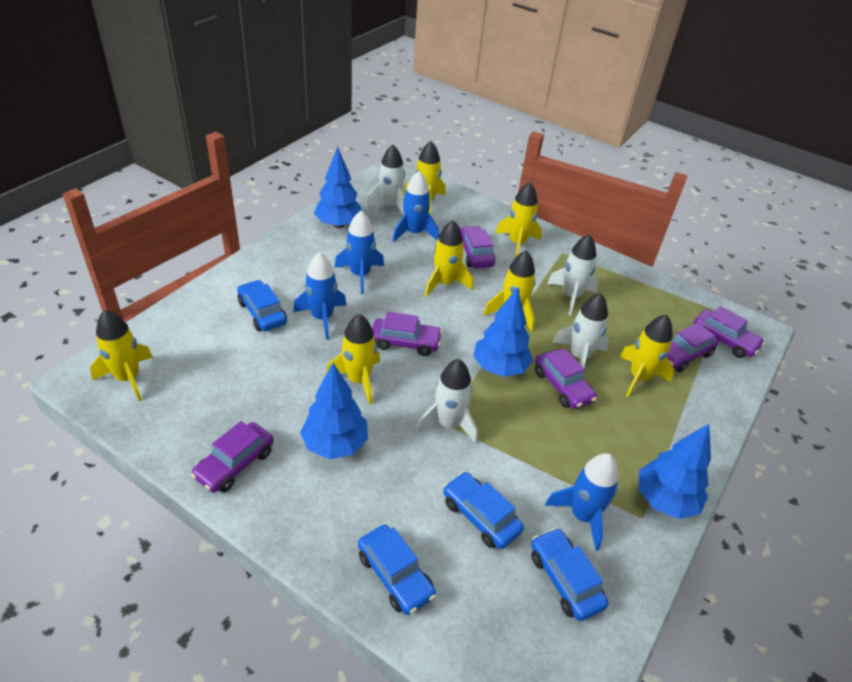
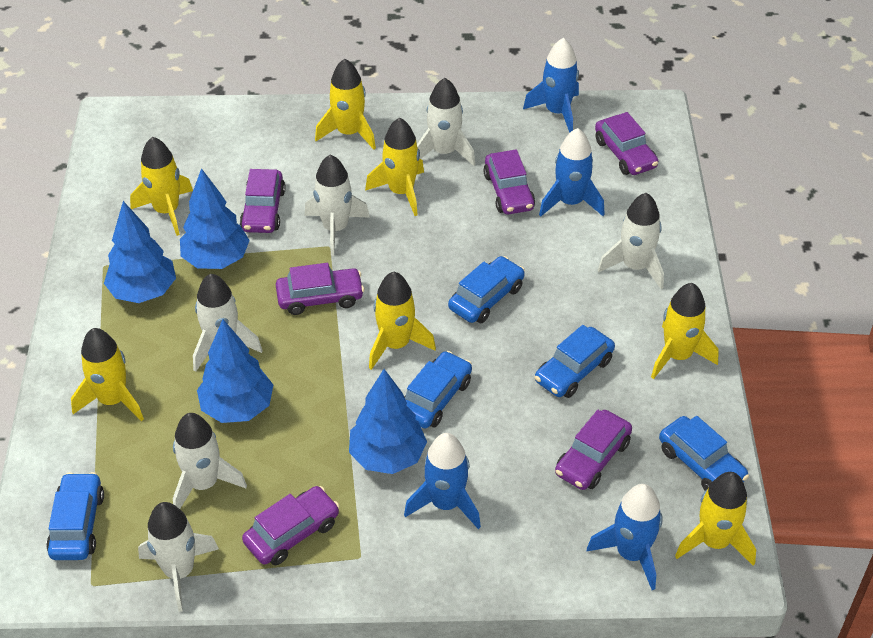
blue car: 4 -> 5
white rocket: 4 -> 6

